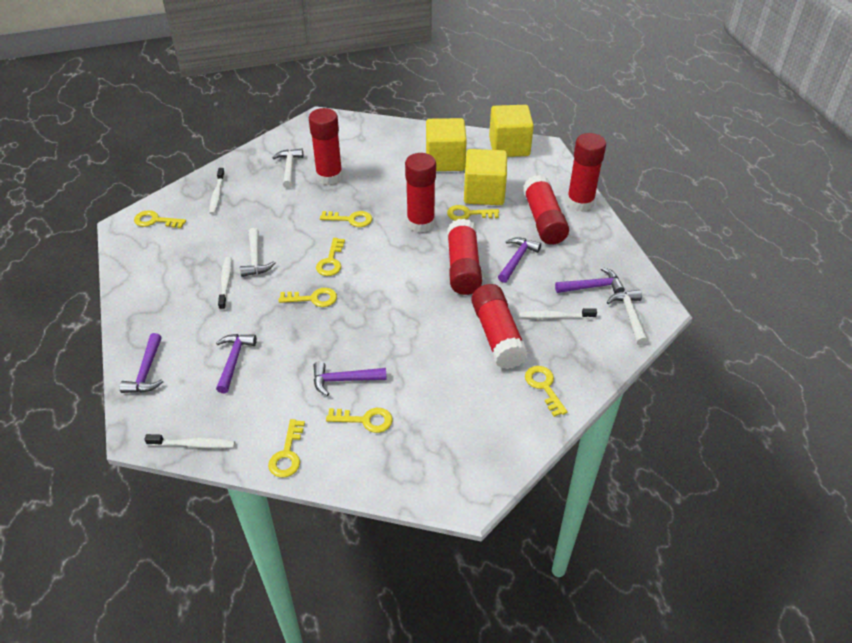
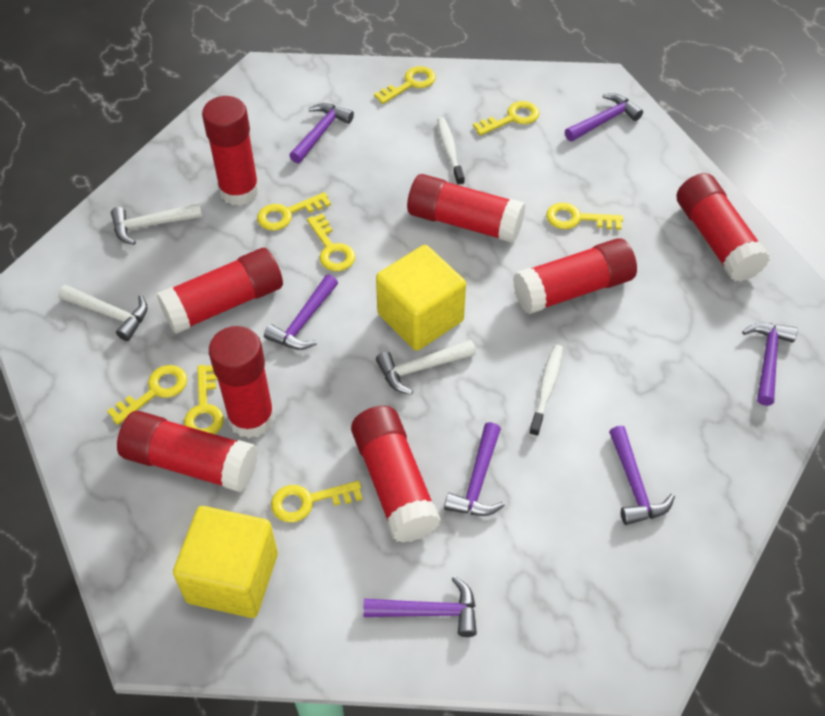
purple hammer: 5 -> 7
red glue stick: 6 -> 8
white toothbrush: 4 -> 2
yellow cube: 3 -> 2

